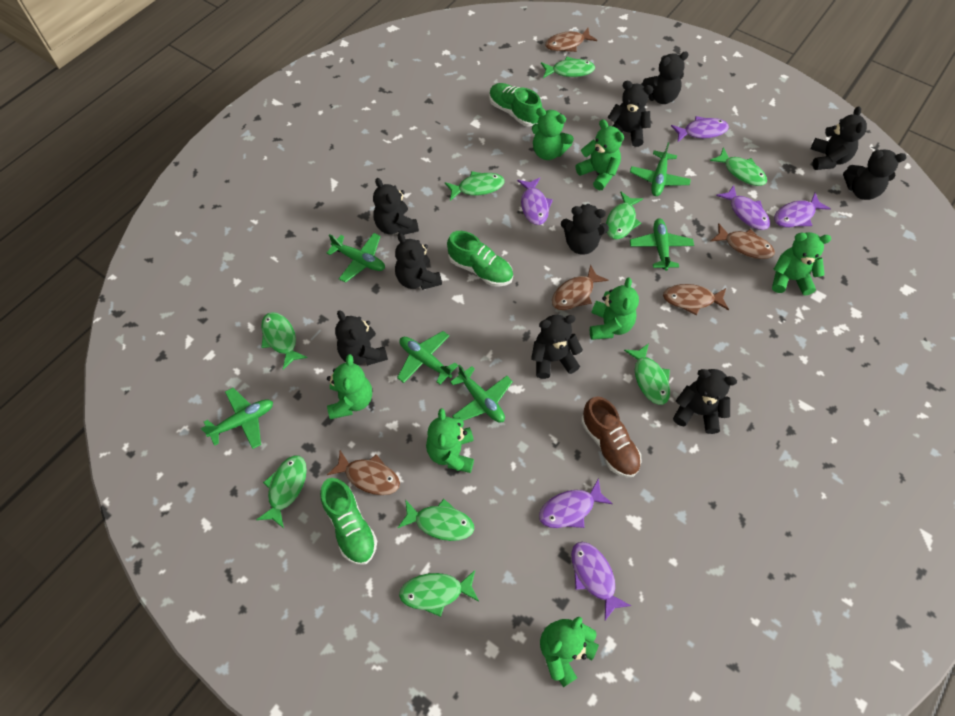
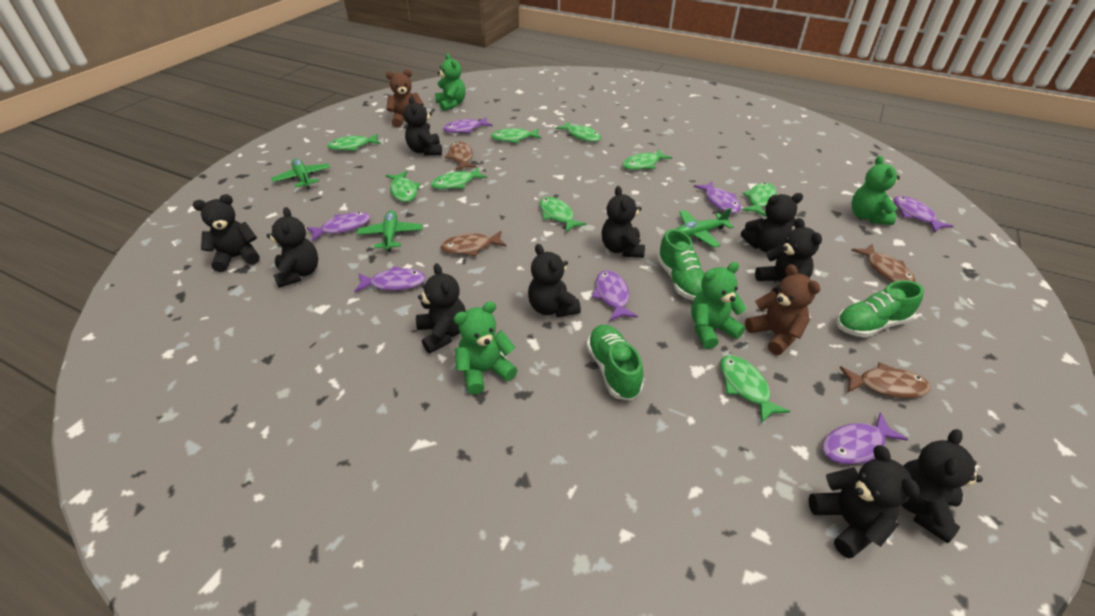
brown fish: 5 -> 4
brown shoe: 1 -> 0
brown teddy bear: 0 -> 2
green plane: 6 -> 3
green teddy bear: 7 -> 4
purple fish: 6 -> 7

